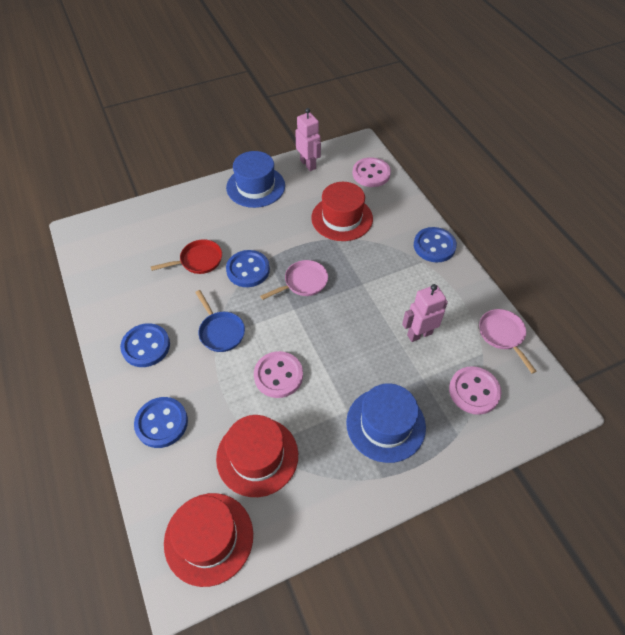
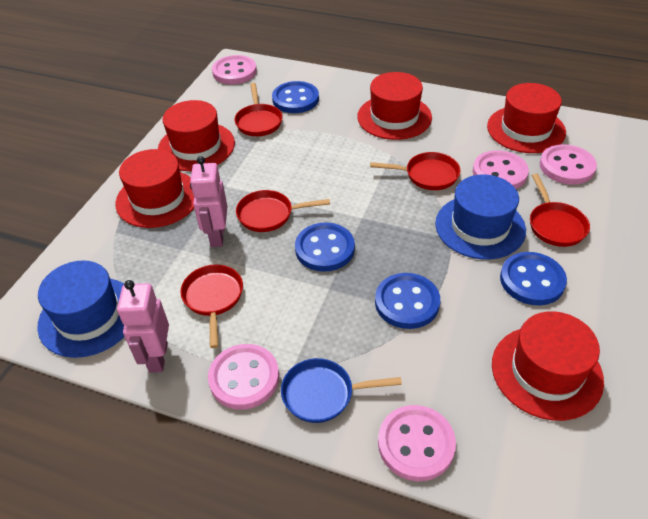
pink button: 3 -> 5
pink pan: 2 -> 0
red hat: 3 -> 5
red pan: 1 -> 5

